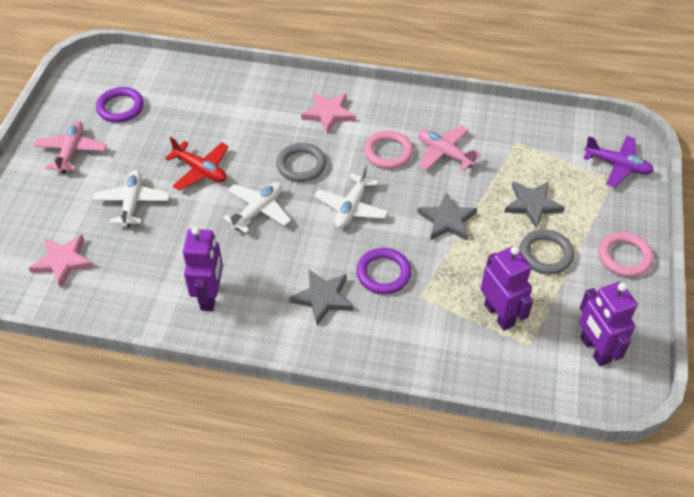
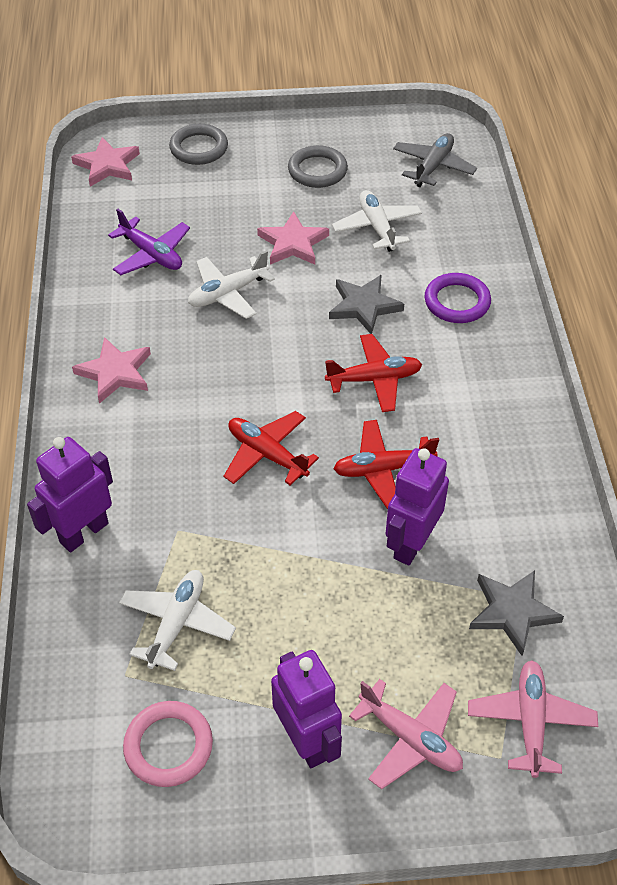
grey plane: 0 -> 1
grey star: 3 -> 2
pink ring: 2 -> 1
pink star: 2 -> 3
purple ring: 2 -> 1
red plane: 1 -> 3

